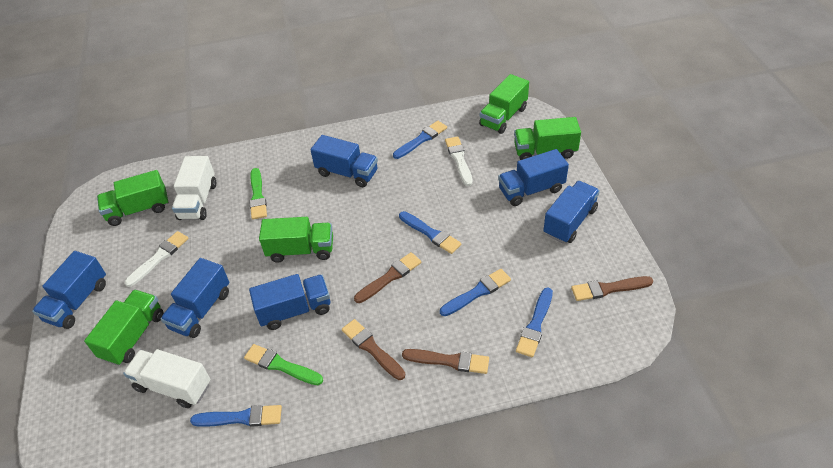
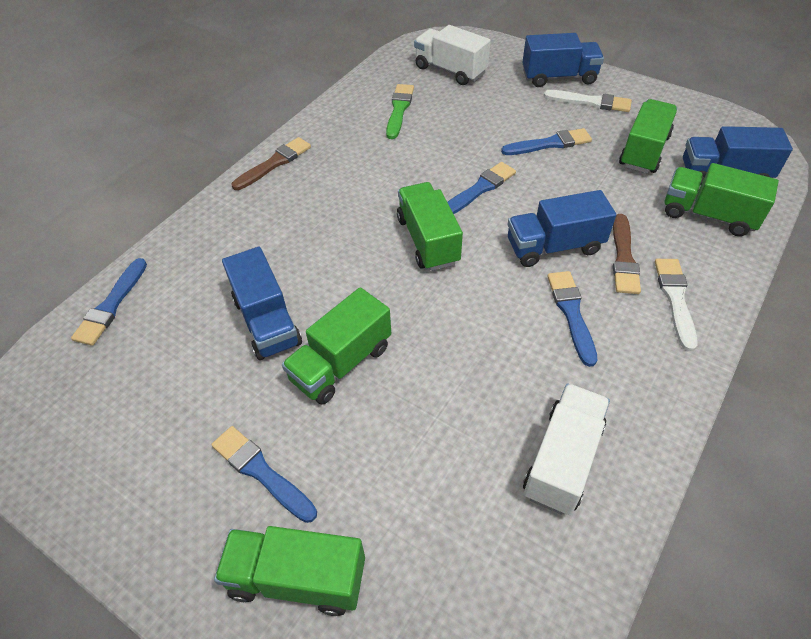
blue truck: 6 -> 4
brown brush: 4 -> 2
green brush: 2 -> 1

